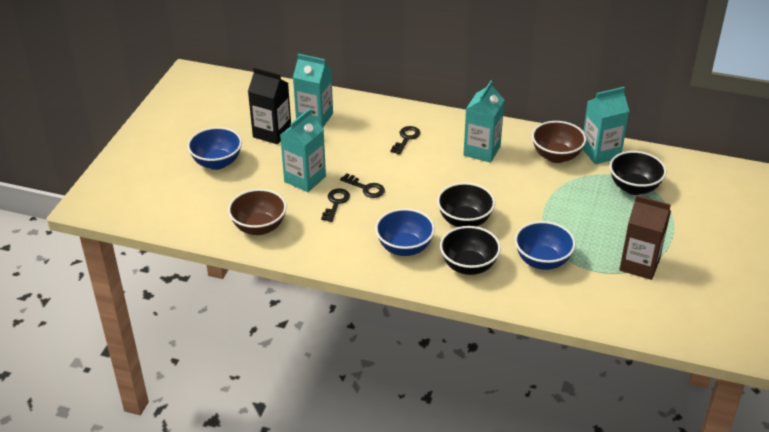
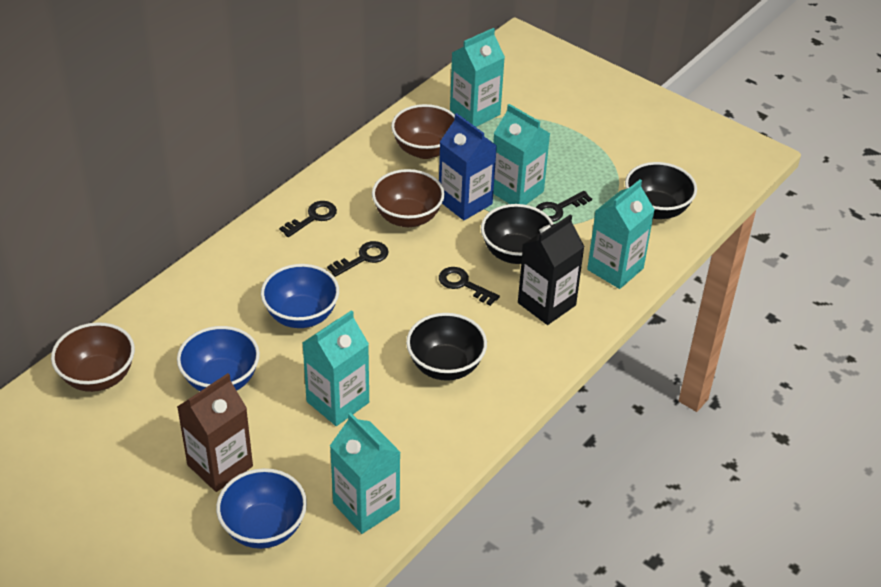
black key: 3 -> 4
blue carton: 0 -> 1
brown bowl: 2 -> 3
turquoise carton: 4 -> 5

